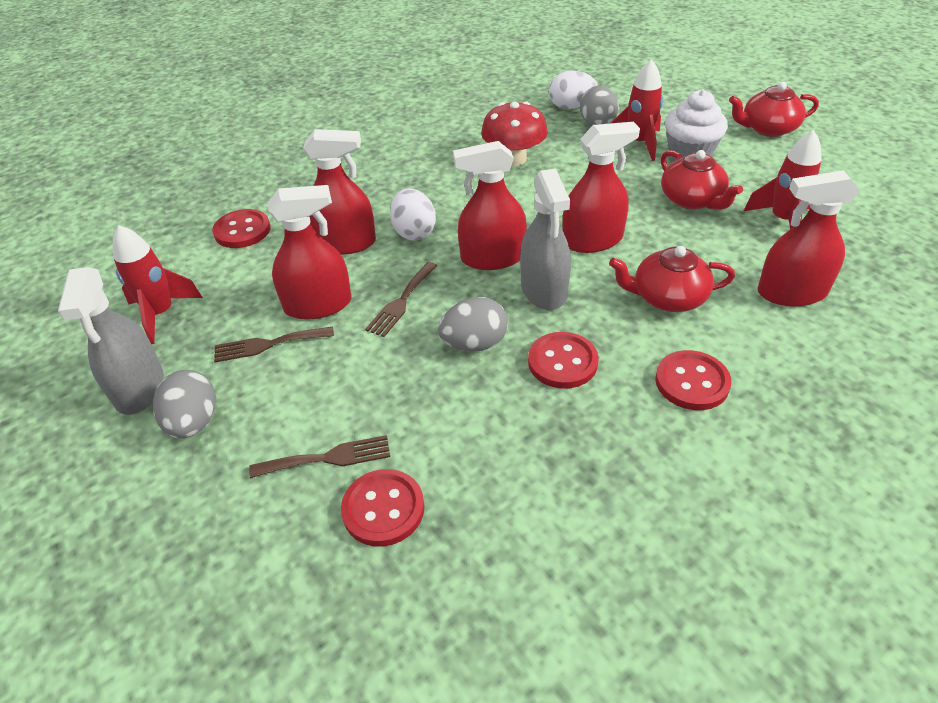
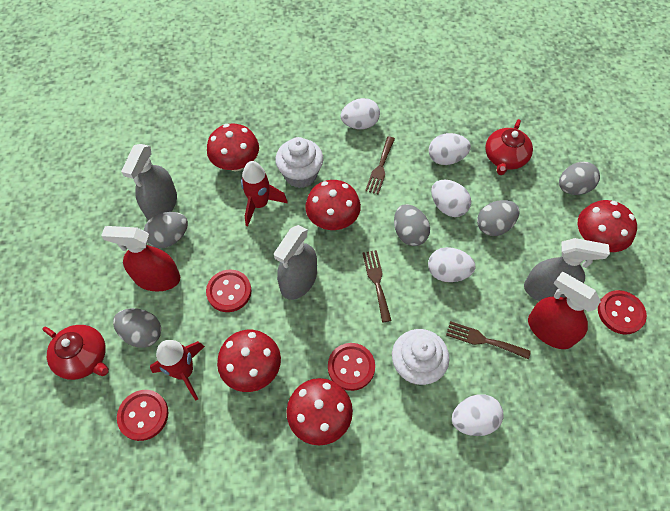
grey egg: 3 -> 5
grey spray bottle: 2 -> 3
red mushroom: 1 -> 5
red rocket: 3 -> 2
red spray bottle: 5 -> 2
red teapot: 3 -> 2
white cupcake: 1 -> 2
white egg: 2 -> 5

